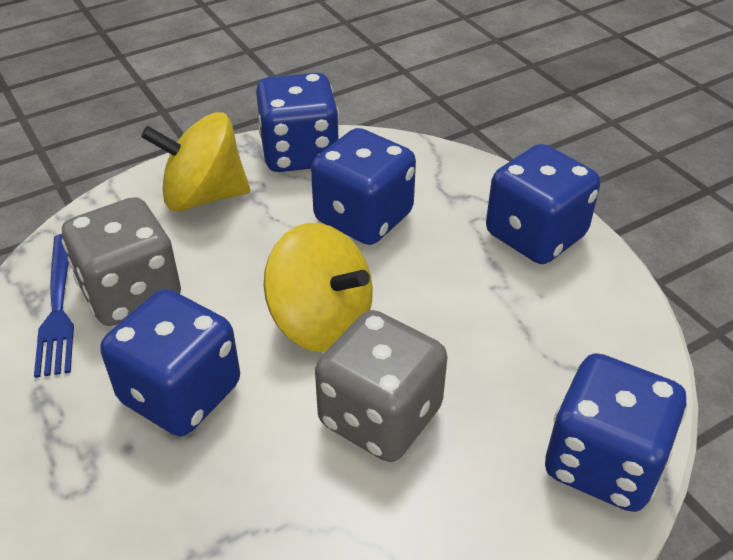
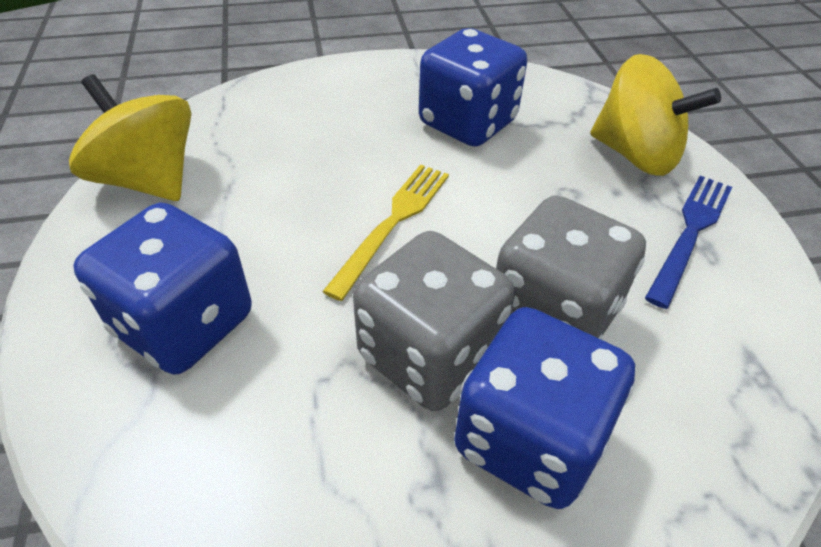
blue dice: 5 -> 3
yellow fork: 0 -> 1

